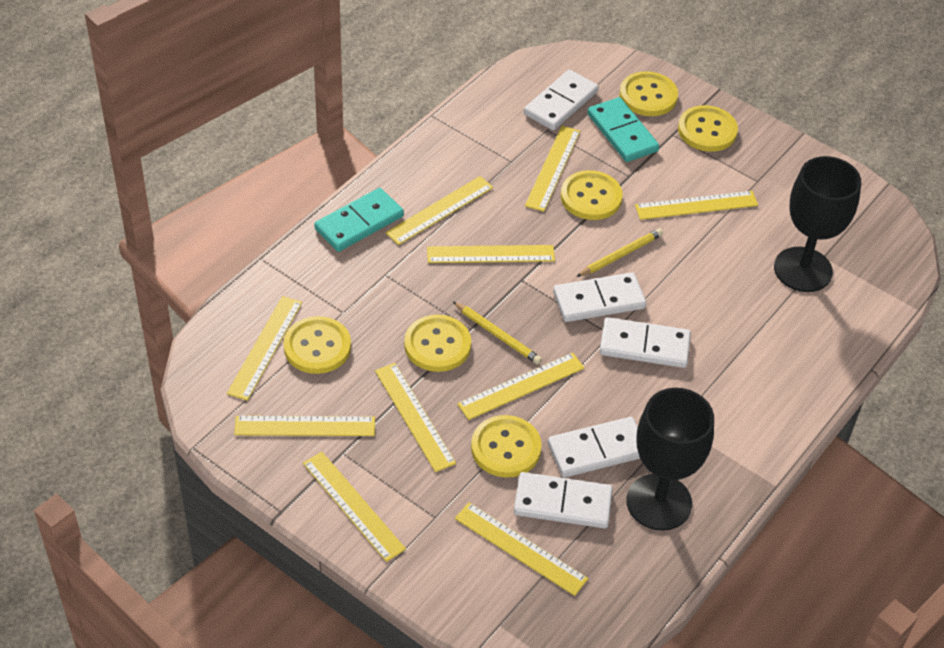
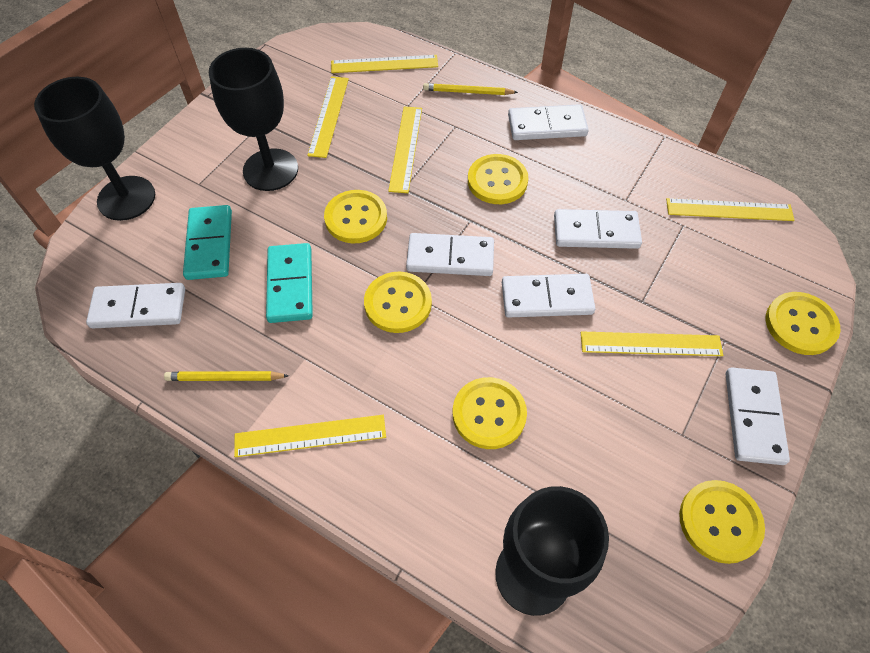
black goblet: 2 -> 3
white domino: 5 -> 6
yellow ruler: 10 -> 6

